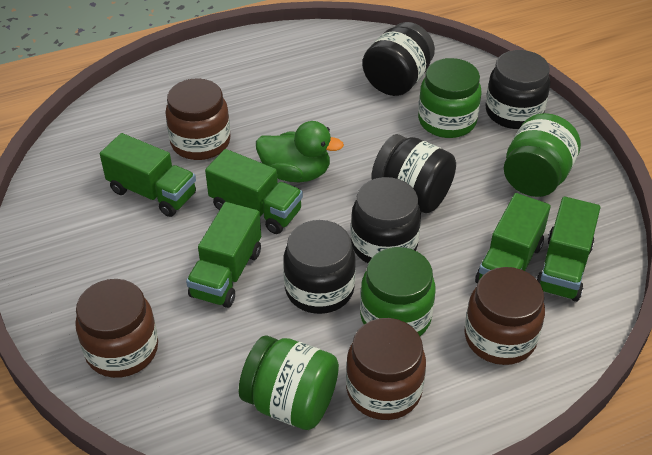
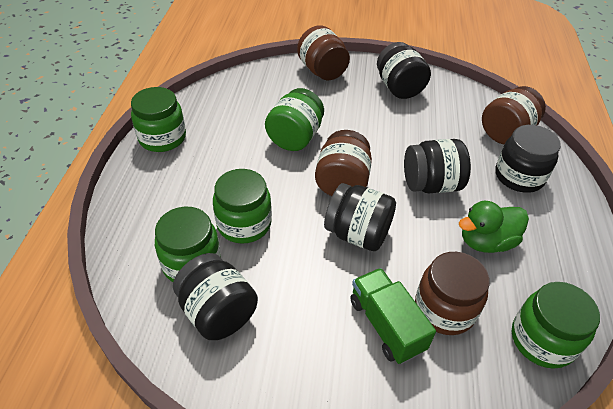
green jar: 4 -> 5
green truck: 5 -> 1

